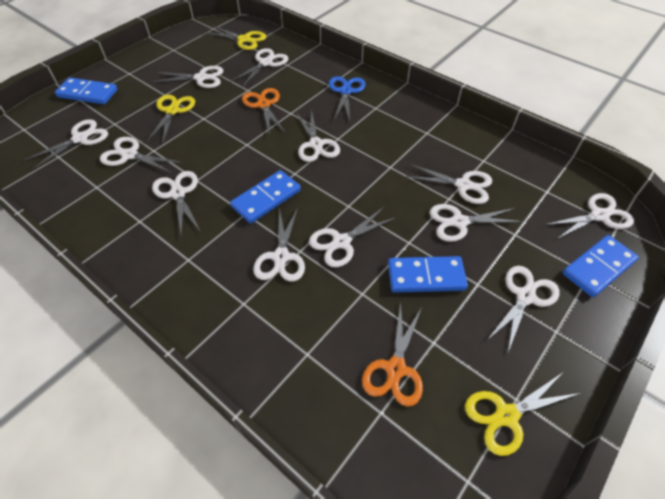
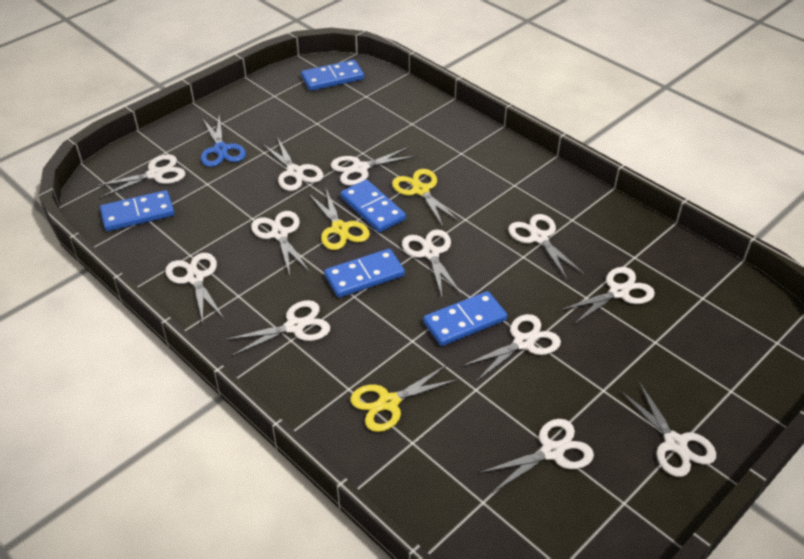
blue domino: 4 -> 5
orange scissors: 2 -> 0

